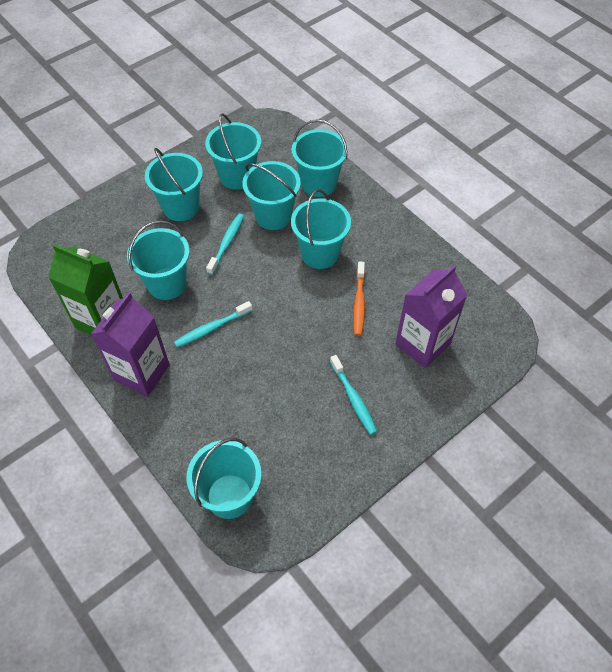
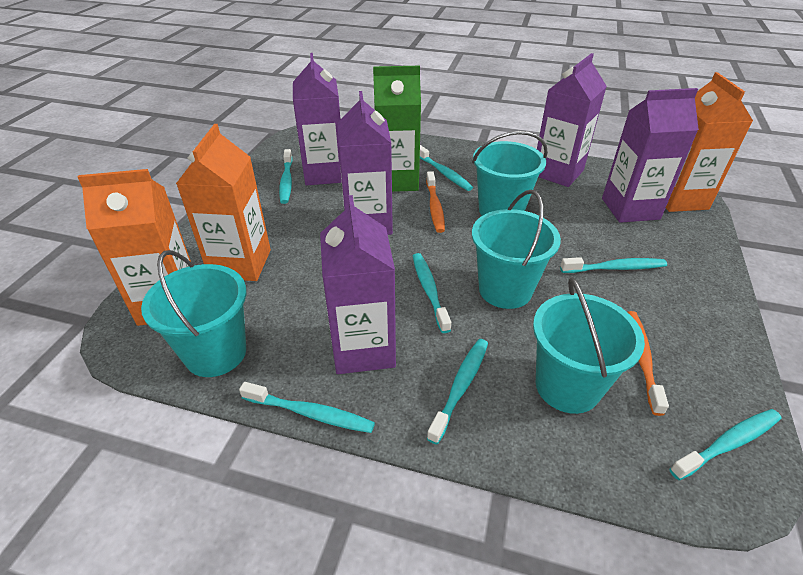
orange carton: 0 -> 3
orange toothbrush: 1 -> 2
purple carton: 2 -> 5
turquoise bucket: 7 -> 4
turquoise toothbrush: 3 -> 7

